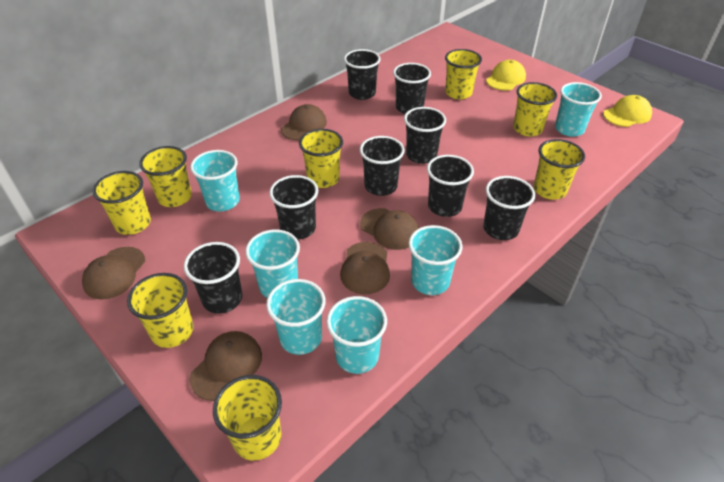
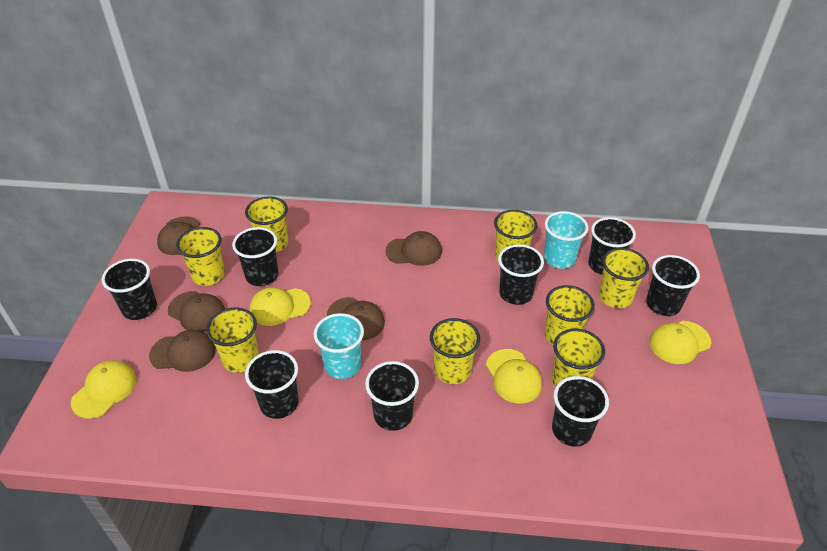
turquoise cup: 6 -> 2
yellow cap: 2 -> 4

